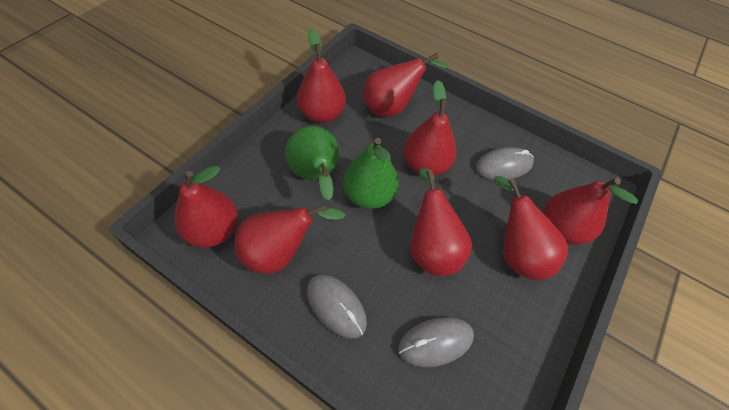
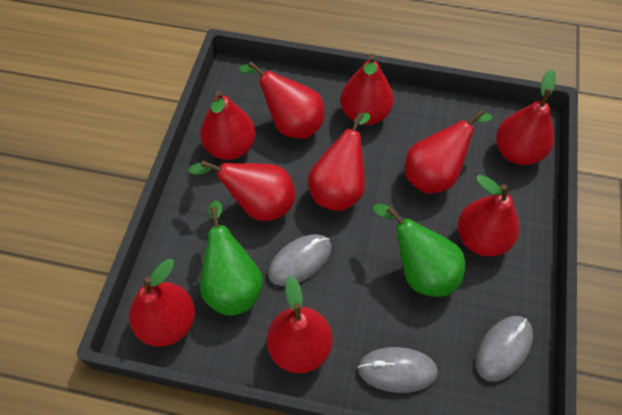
red pear: 8 -> 10

